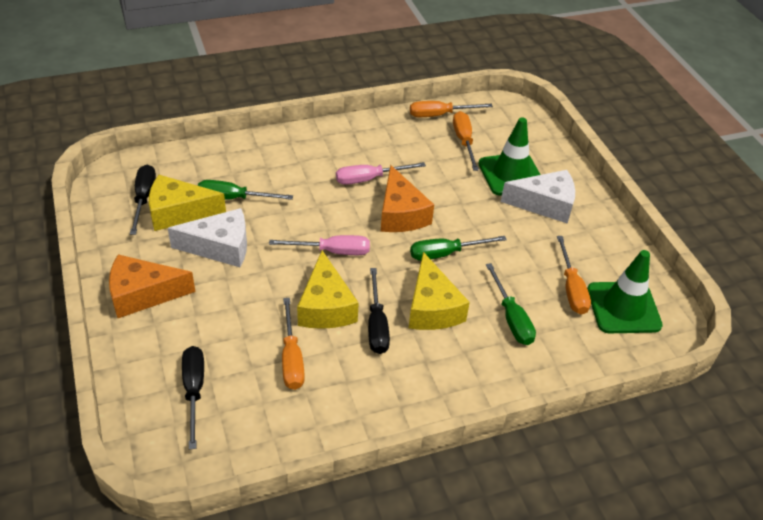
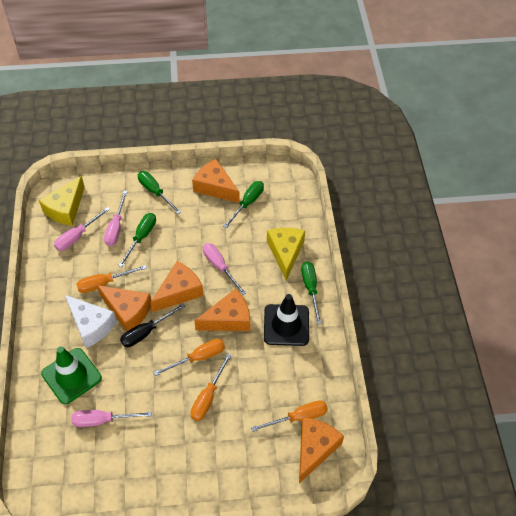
black screwdriver: 3 -> 1
black traffic cone: 0 -> 1
green screwdriver: 3 -> 4
green traffic cone: 2 -> 1
orange cheese: 2 -> 5
pink screwdriver: 2 -> 4
white cheese: 2 -> 1
yellow cheese: 3 -> 2

